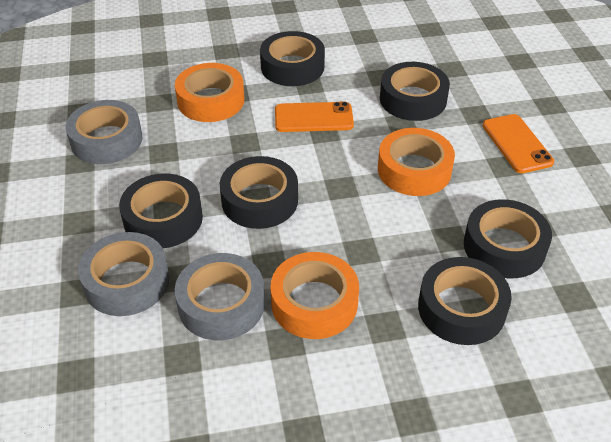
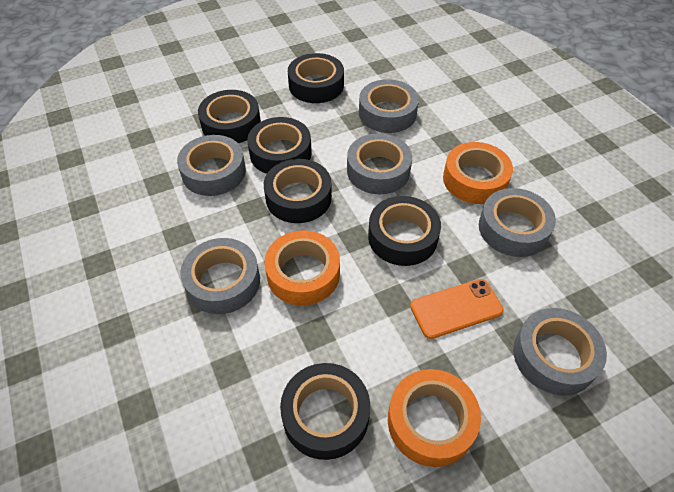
grey tape: 3 -> 6
orange phone: 2 -> 1

